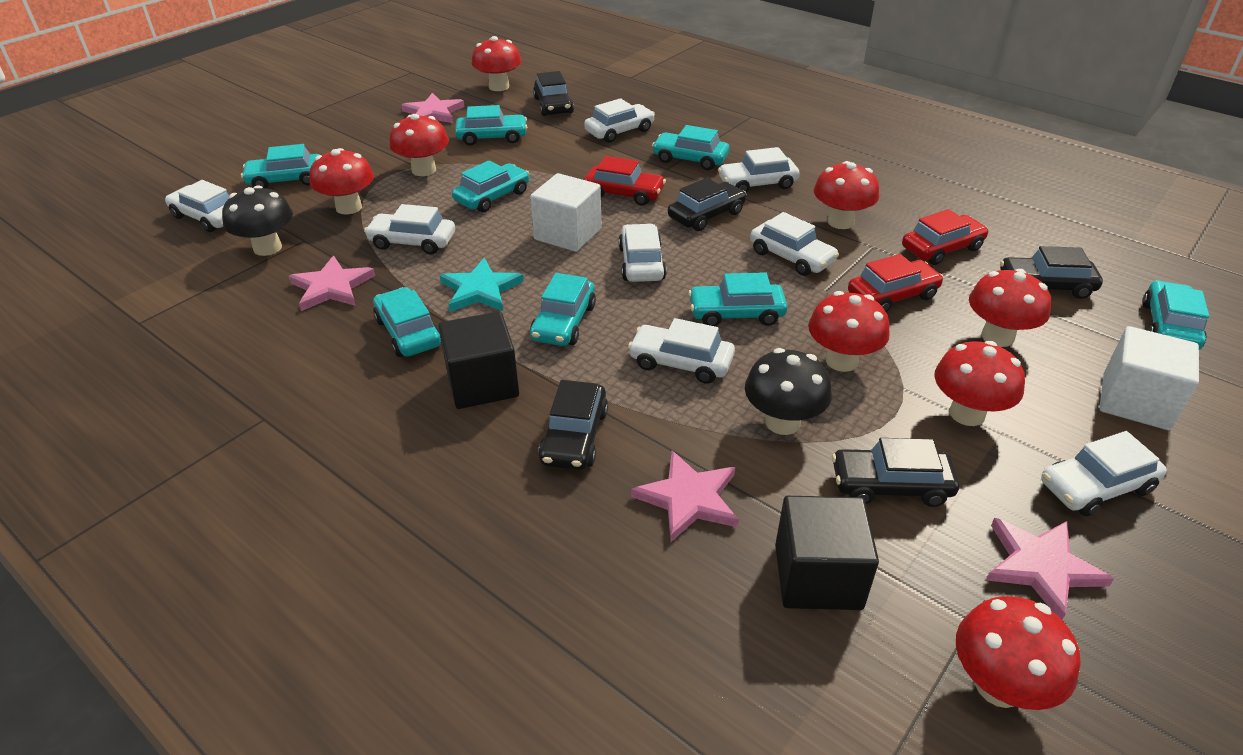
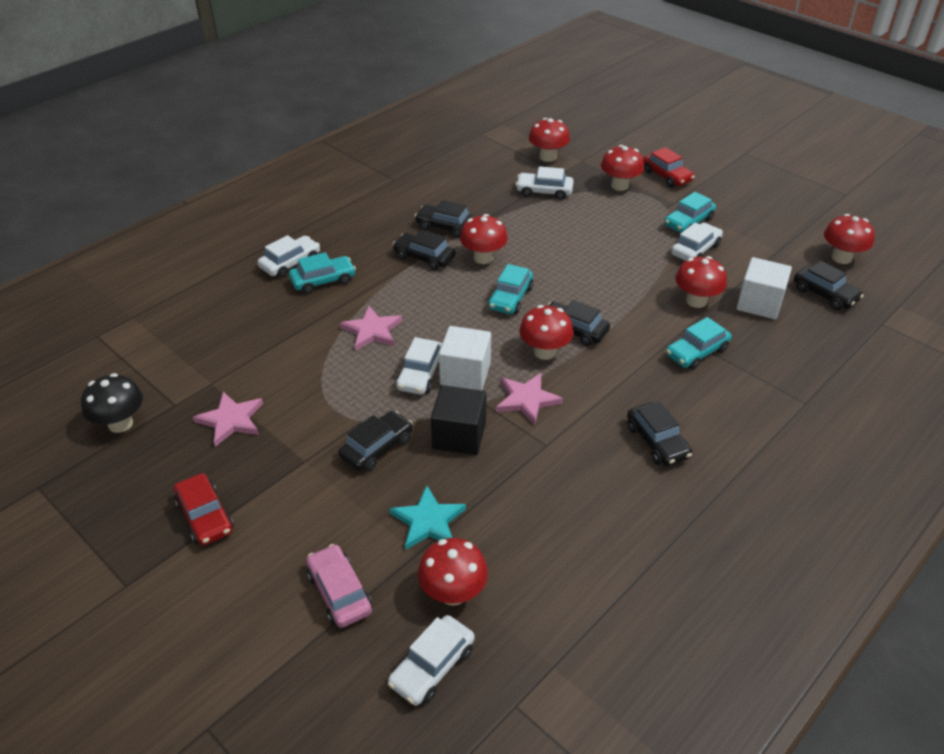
black car: 5 -> 6
black cube: 2 -> 1
black mushroom: 2 -> 1
pink car: 0 -> 1
pink star: 4 -> 3
red car: 3 -> 2
red mushroom: 8 -> 7
turquoise car: 8 -> 4
white car: 8 -> 5

